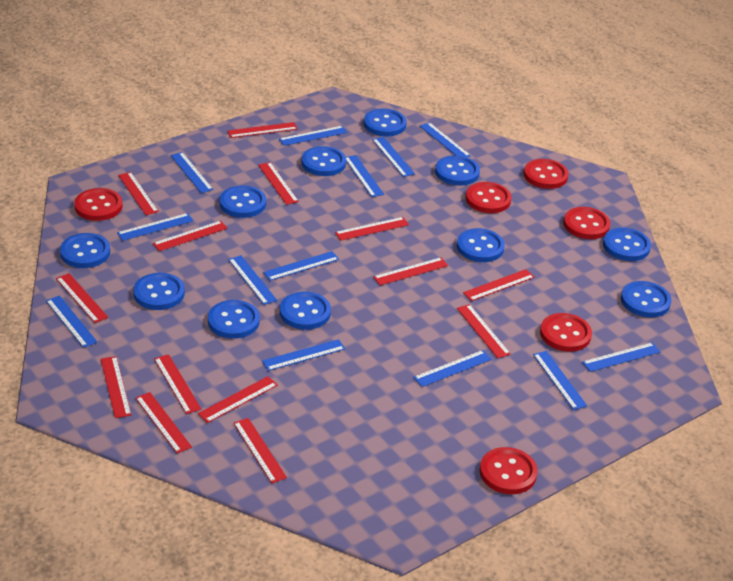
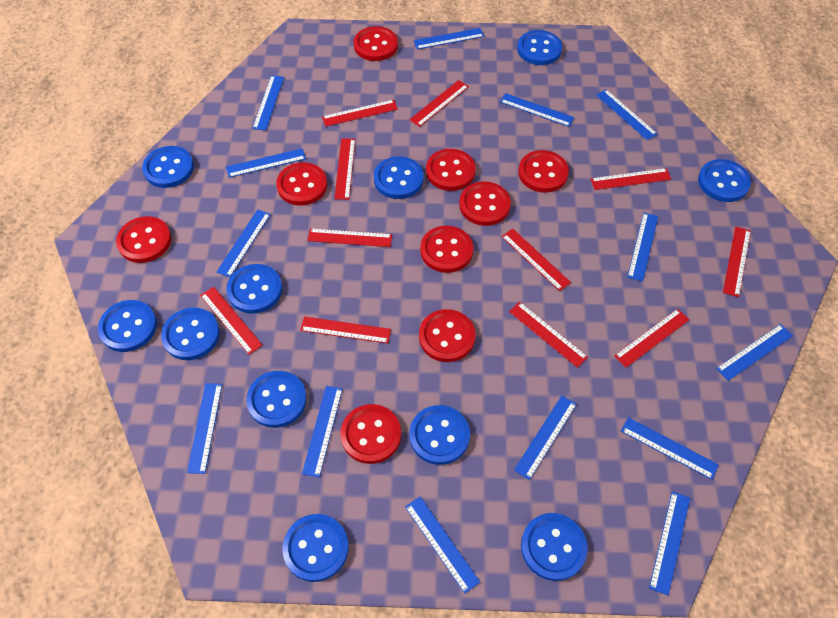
blue ruler: 13 -> 14
red button: 6 -> 9
red ruler: 14 -> 11

